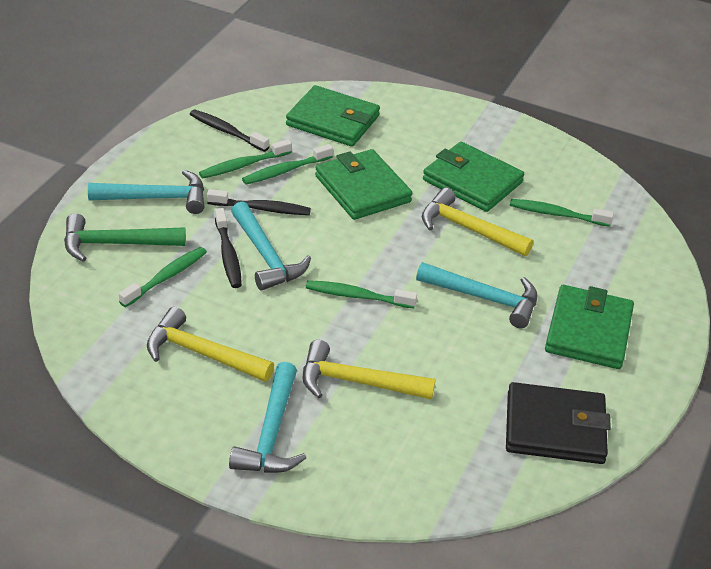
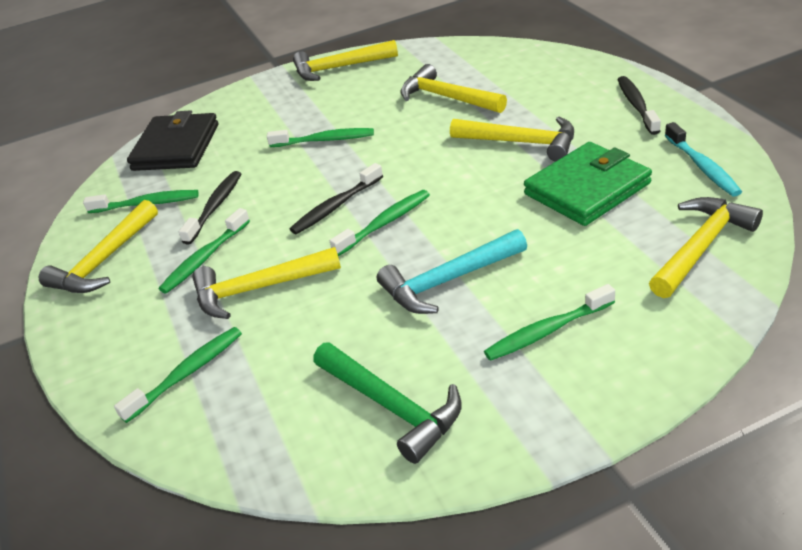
green toothbrush: 5 -> 6
green wallet: 4 -> 1
turquoise hammer: 4 -> 1
turquoise toothbrush: 0 -> 1
yellow hammer: 3 -> 6

